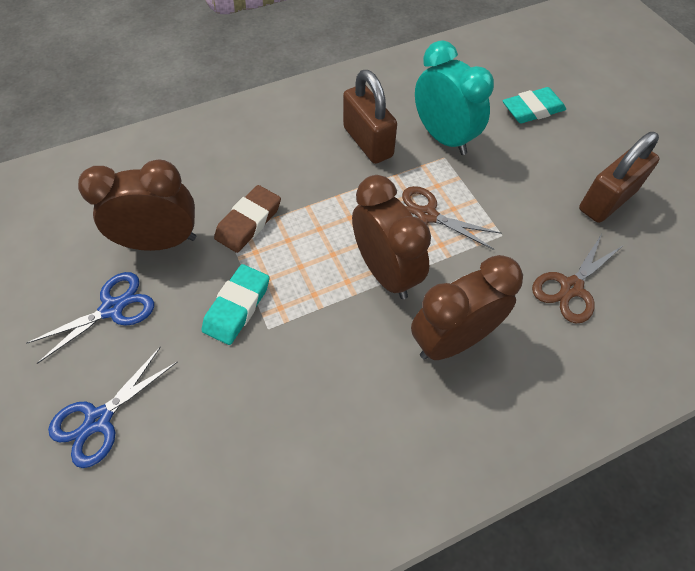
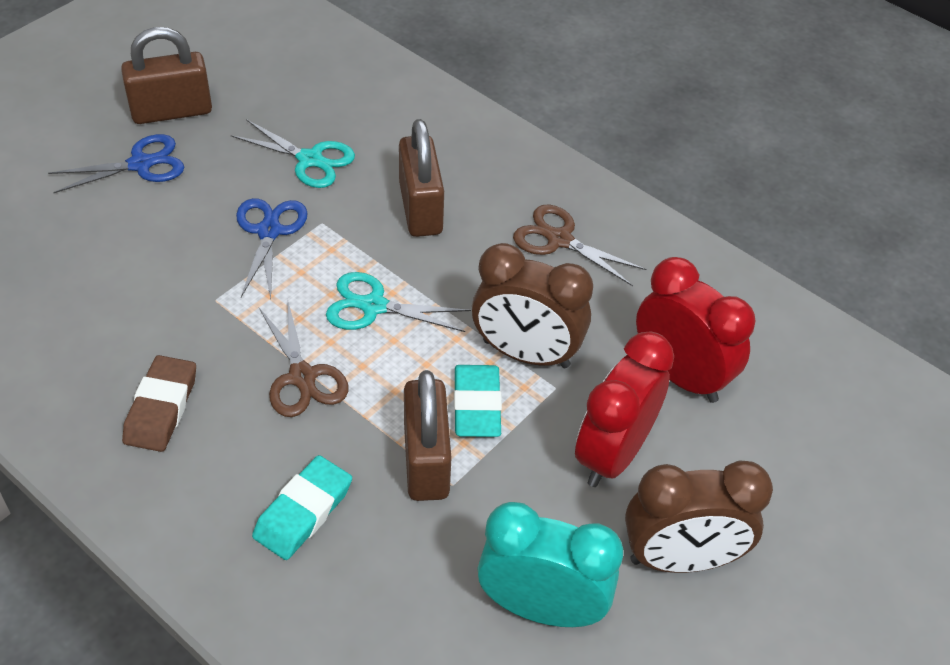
brown clock: 3 -> 2
brown padlock: 2 -> 3
red clock: 0 -> 2
turquoise scissors: 0 -> 2

